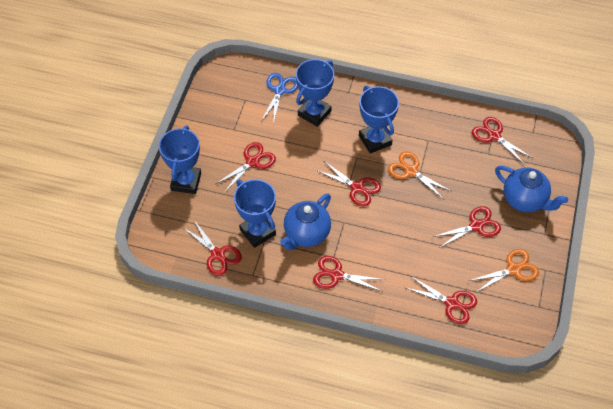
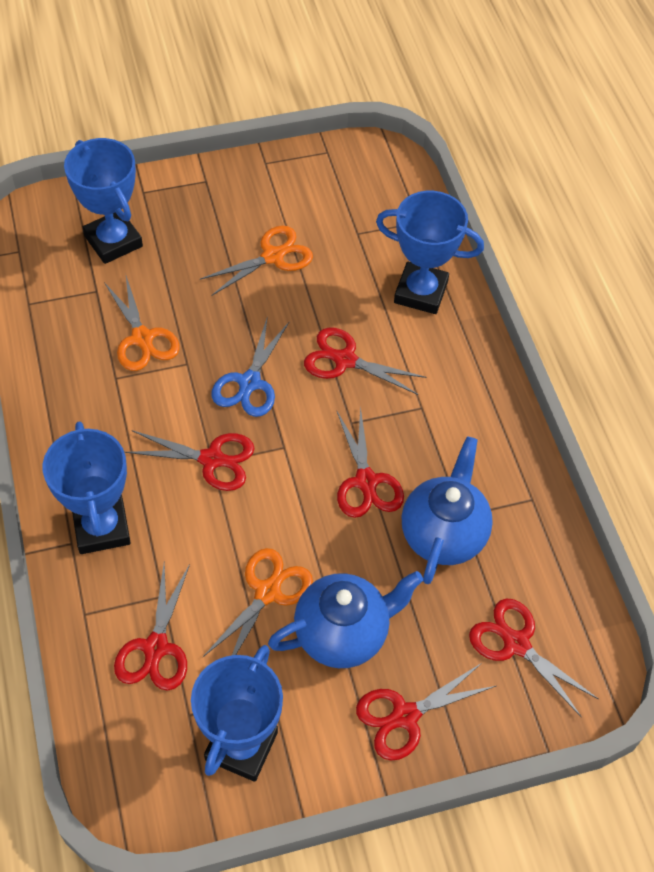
orange scissors: 2 -> 3
red scissors: 7 -> 6

